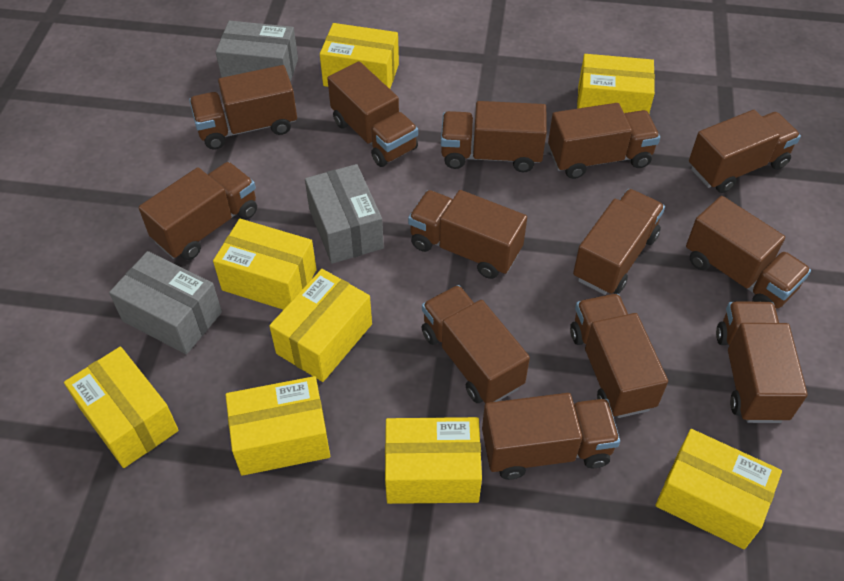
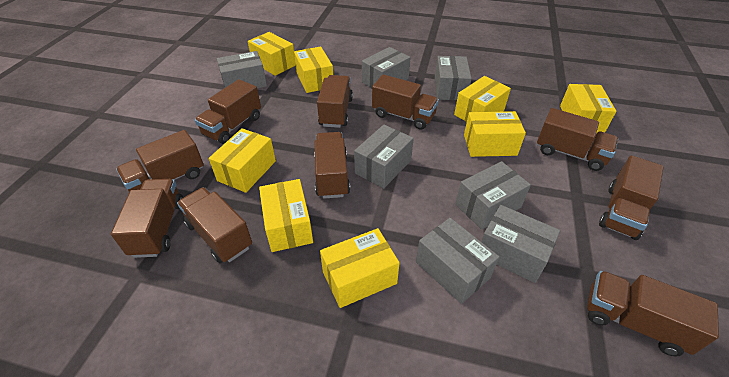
brown truck: 13 -> 10
grey box: 3 -> 7

